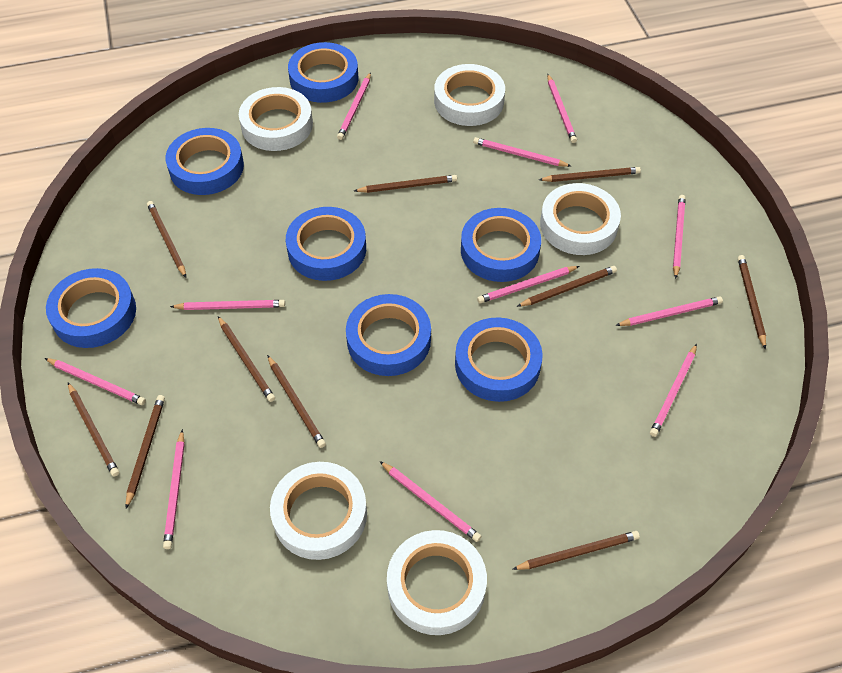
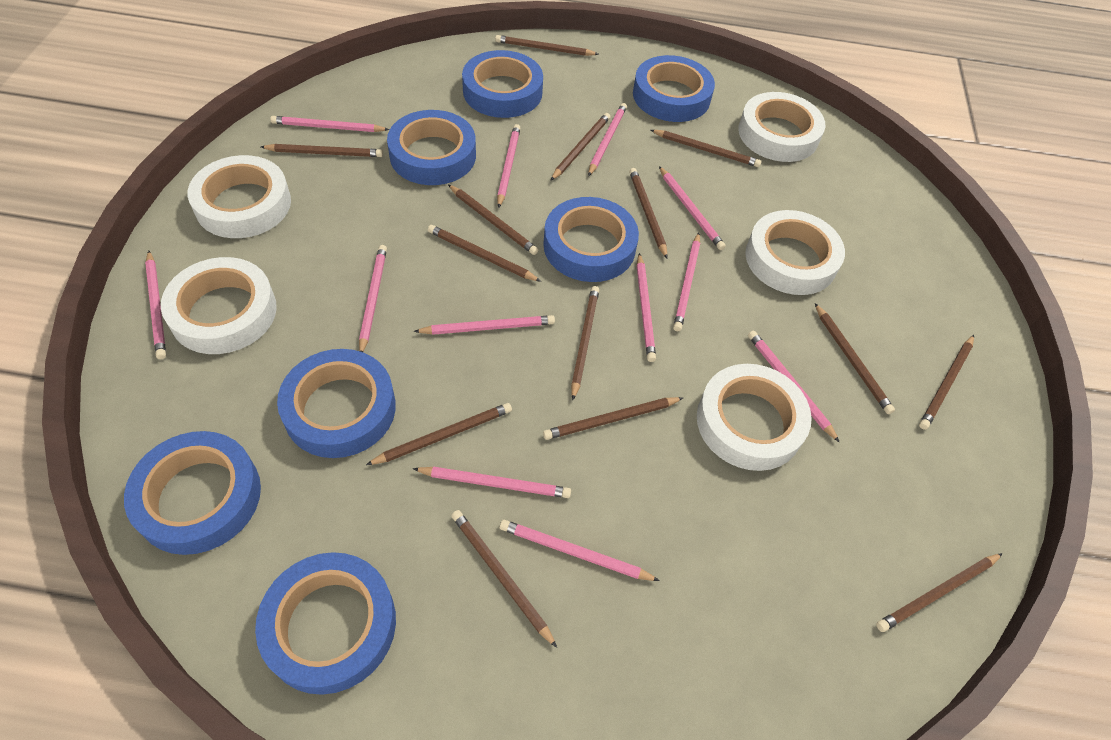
brown pencil: 10 -> 14
pink pencil: 11 -> 12

